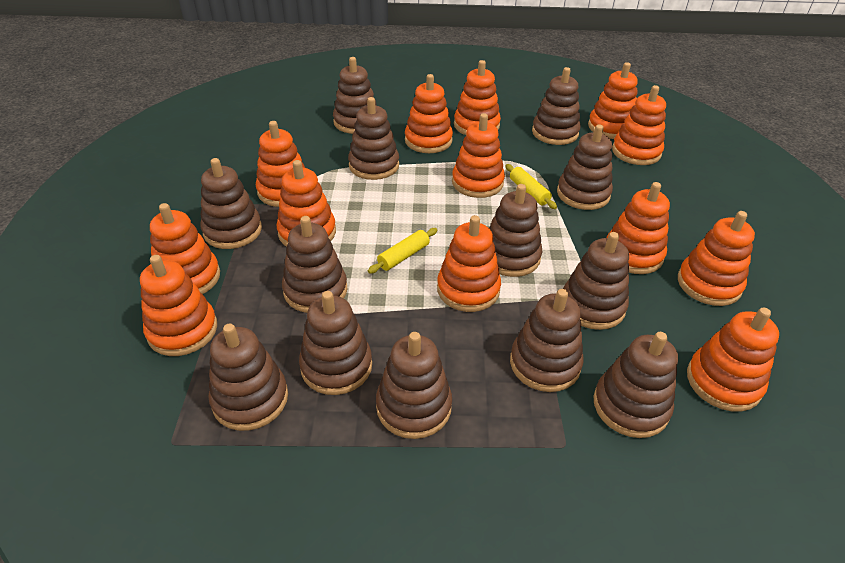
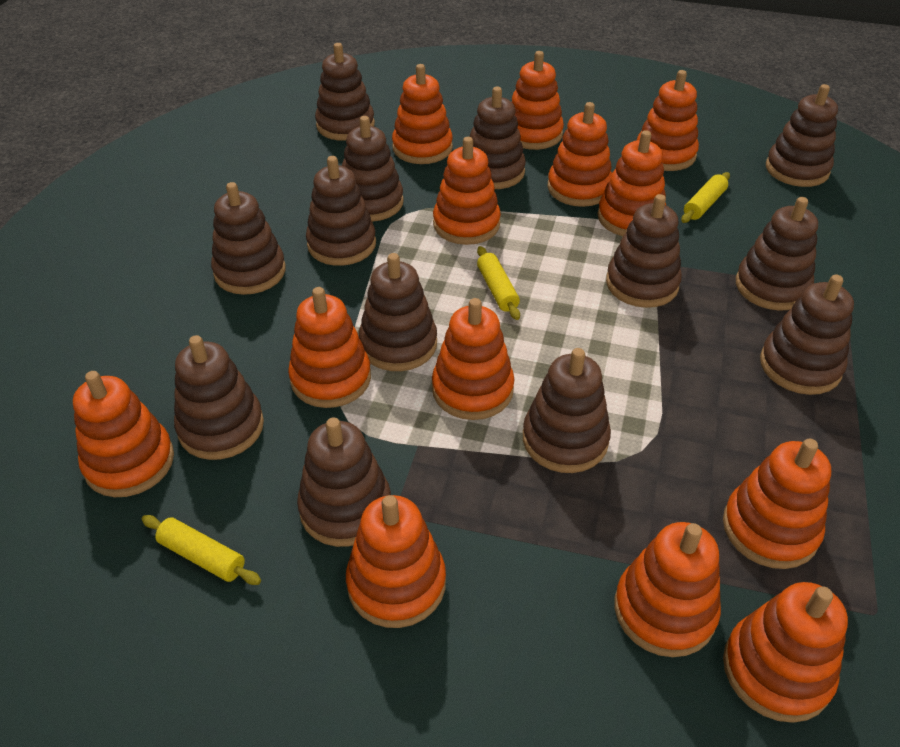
yellow rolling pin: 2 -> 3

